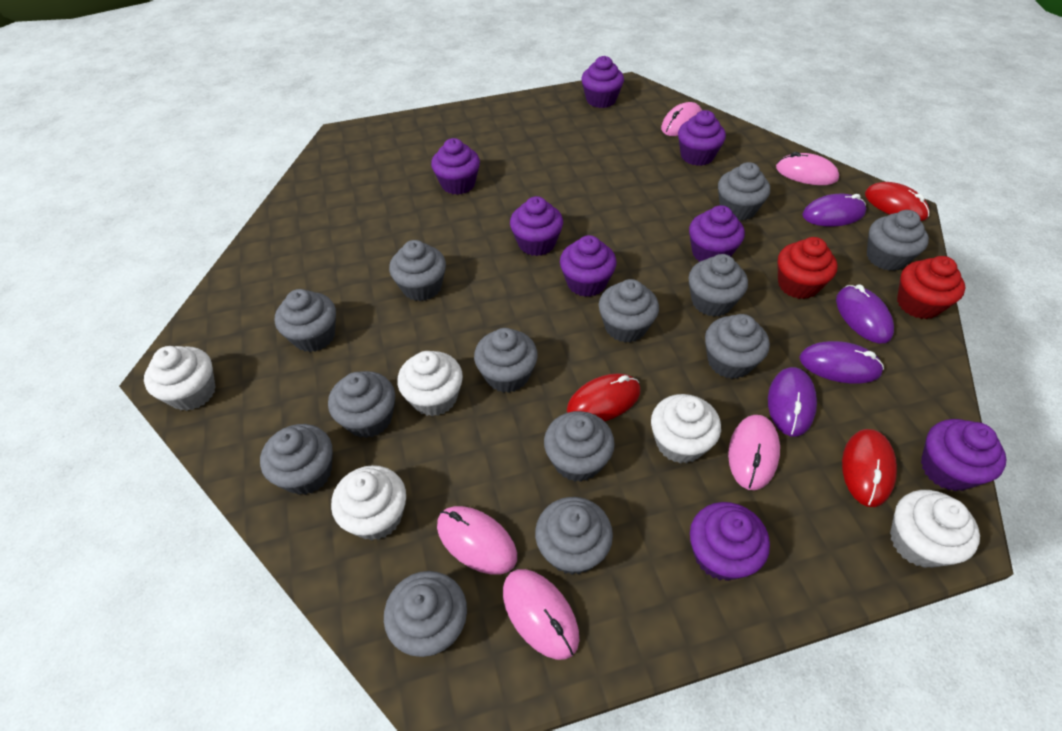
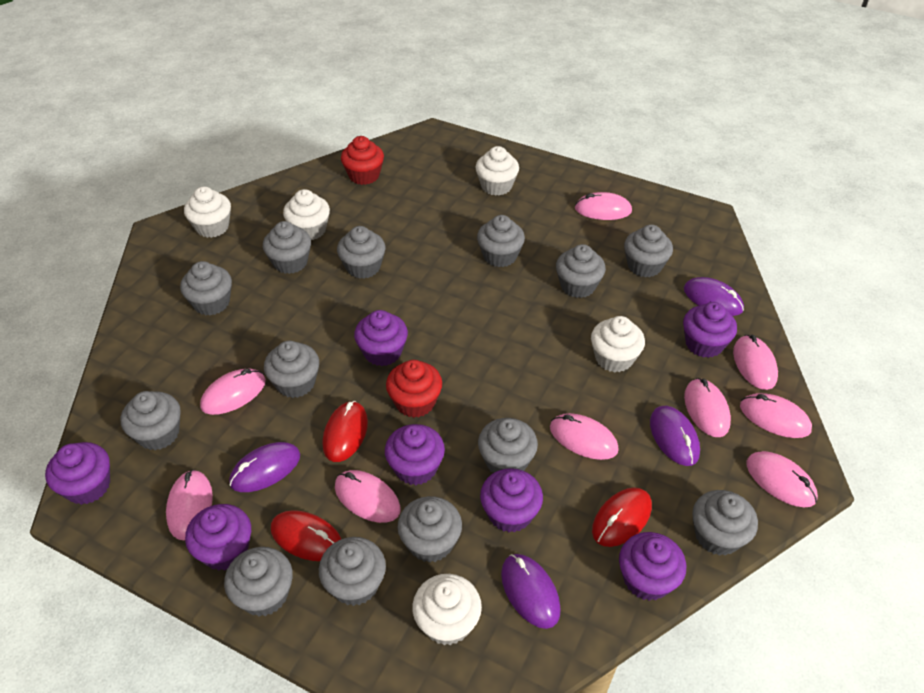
pink mouse: 5 -> 9
purple cupcake: 8 -> 7

